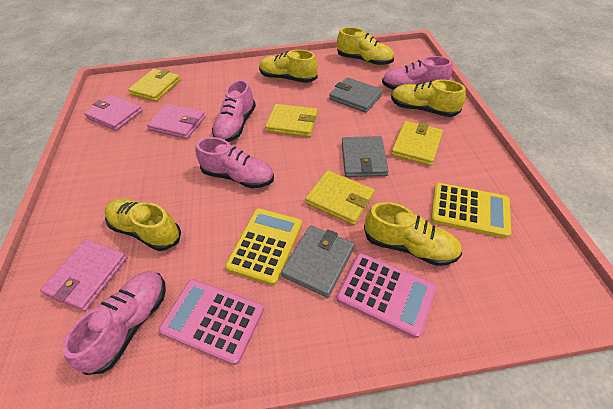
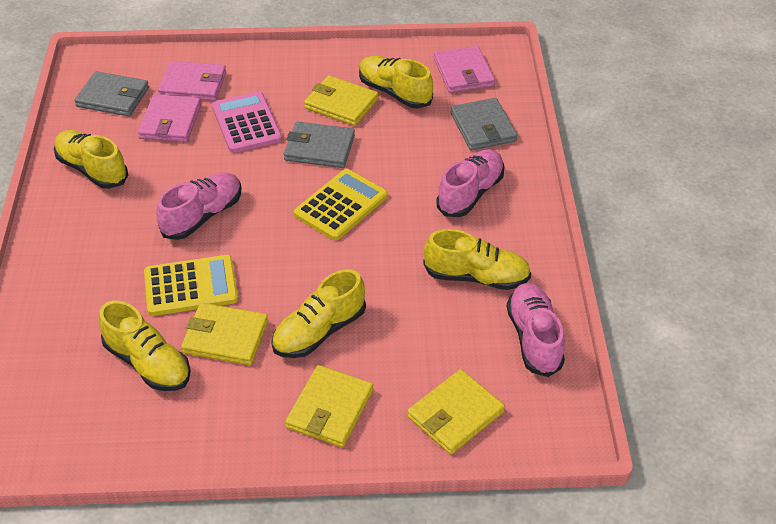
pink calculator: 2 -> 1
pink shoe: 4 -> 3

